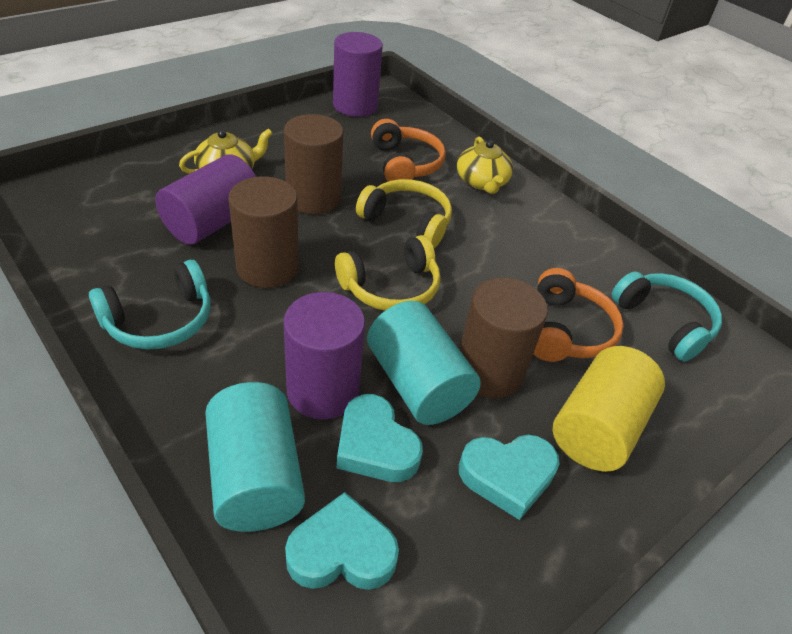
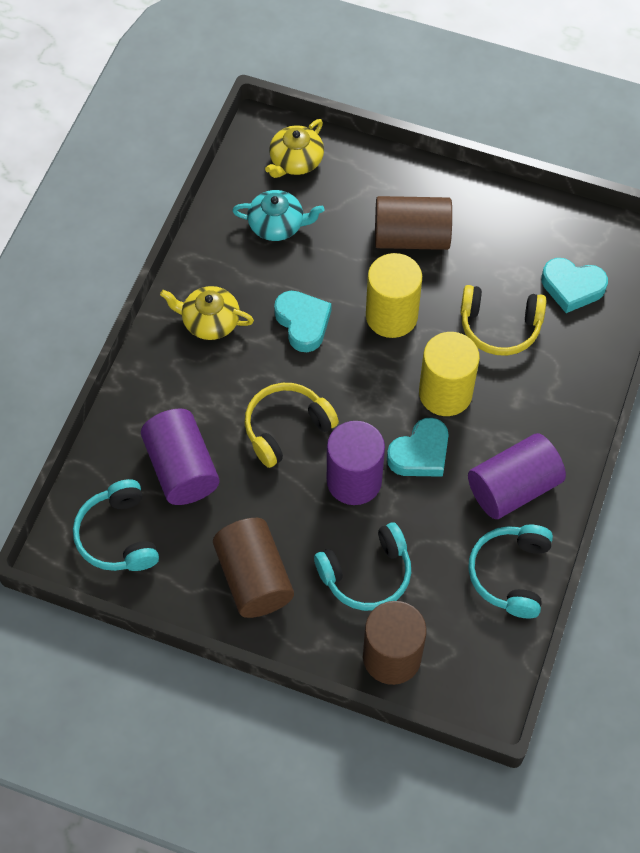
orange headphones: 2 -> 0
turquoise cylinder: 2 -> 0
turquoise headphones: 2 -> 3
turquoise teapot: 0 -> 1
yellow cylinder: 1 -> 2

